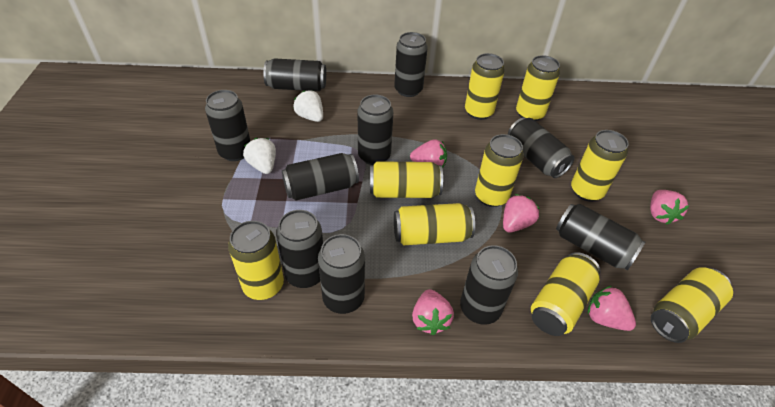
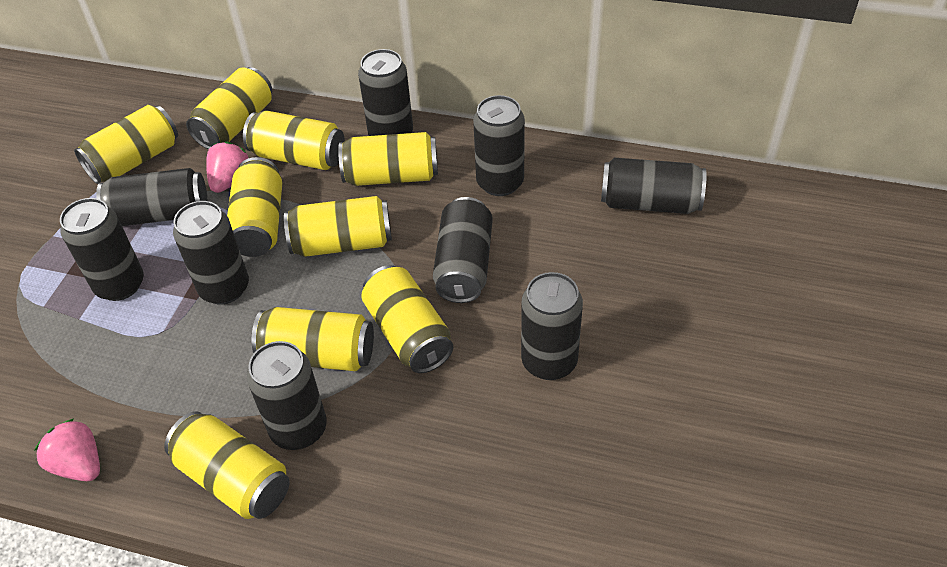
black can: 10 -> 9
pink strawberry: 5 -> 2
white strawberry: 2 -> 0

